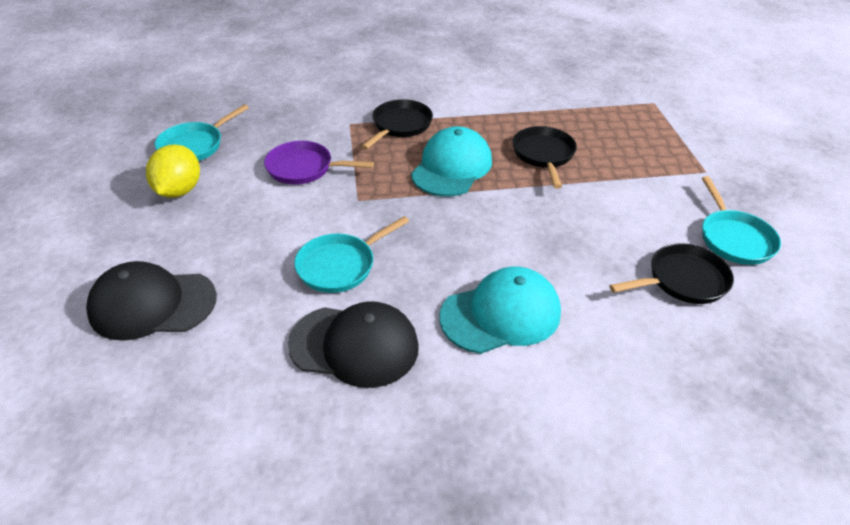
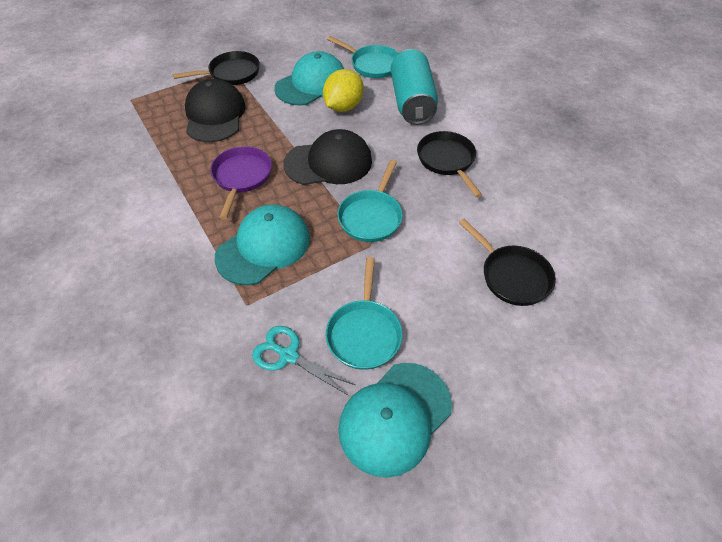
turquoise can: 0 -> 1
turquoise cap: 2 -> 3
turquoise scissors: 0 -> 1

